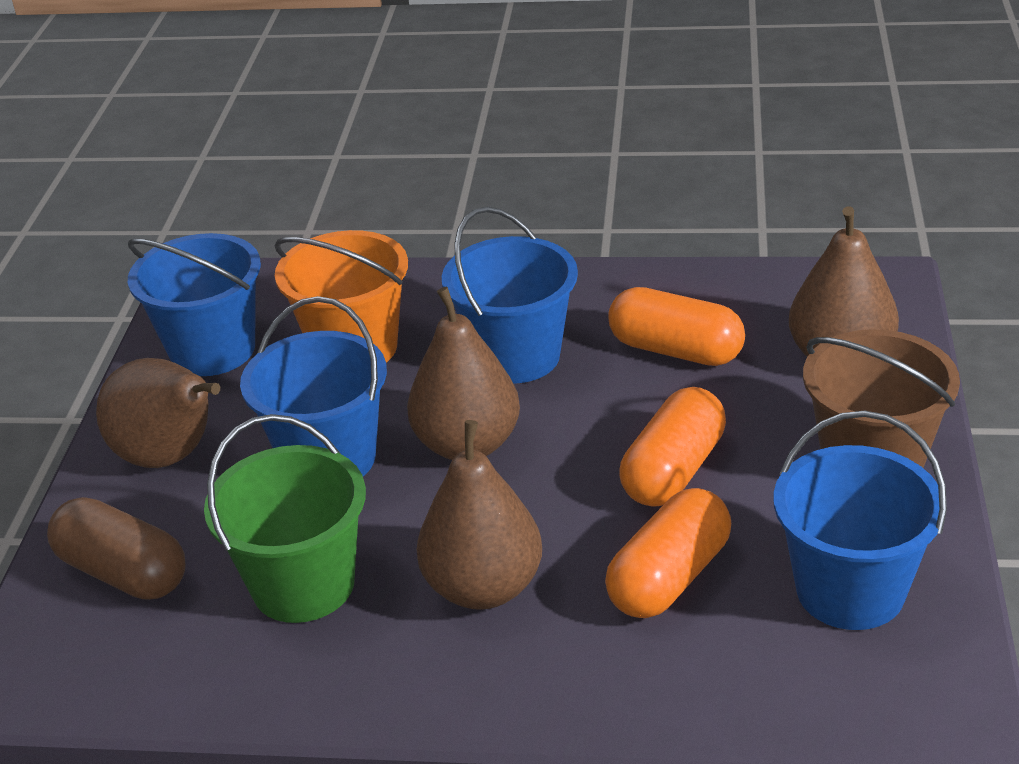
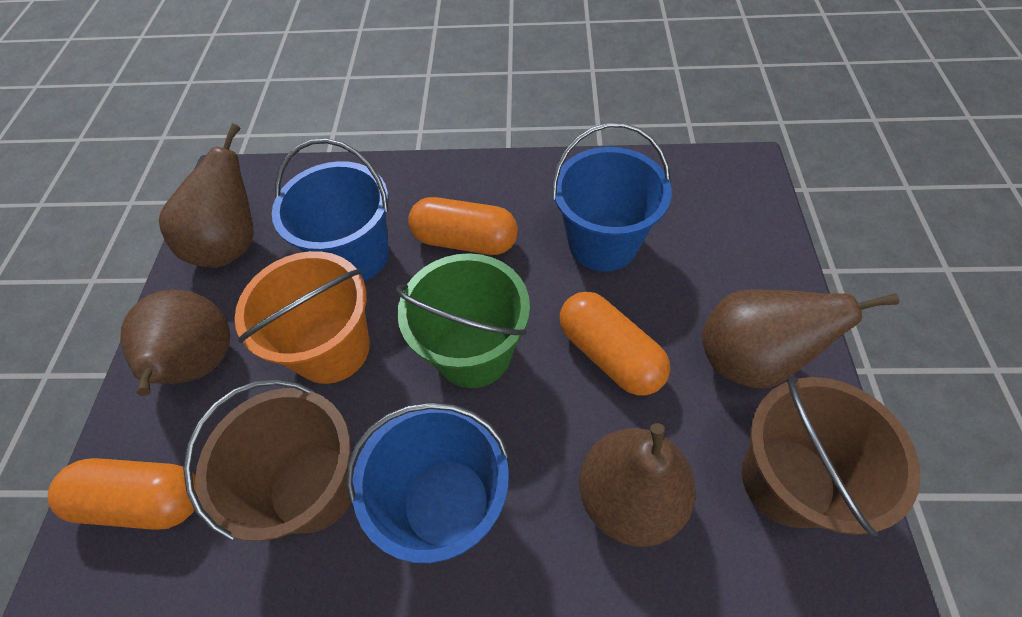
blue bucket: 4 -> 3
brown bucket: 1 -> 2
brown capsule: 1 -> 0

